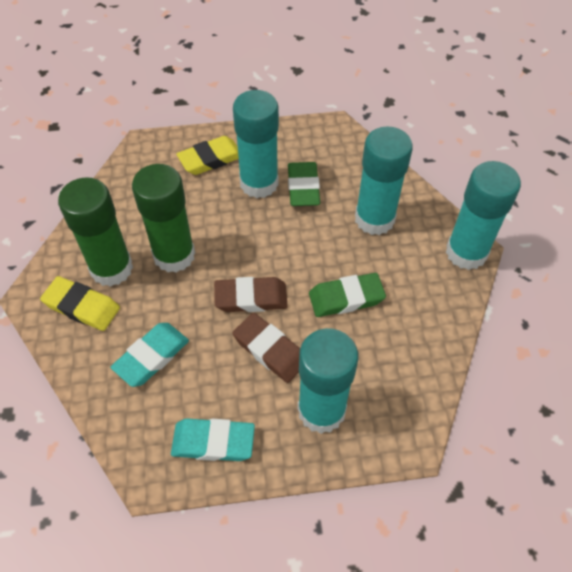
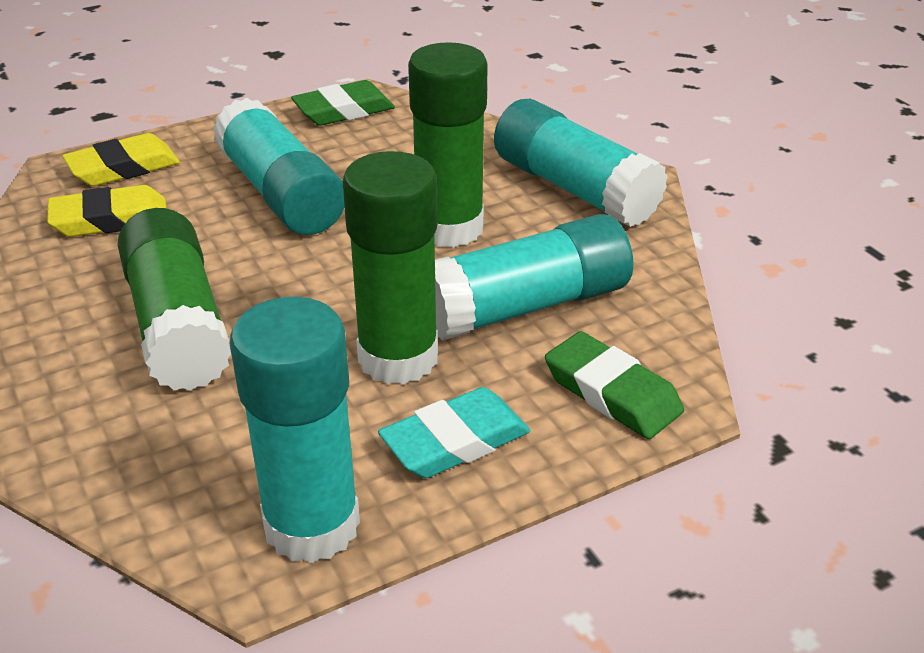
brown eraser: 2 -> 0
green glue stick: 2 -> 3
turquoise eraser: 2 -> 1

